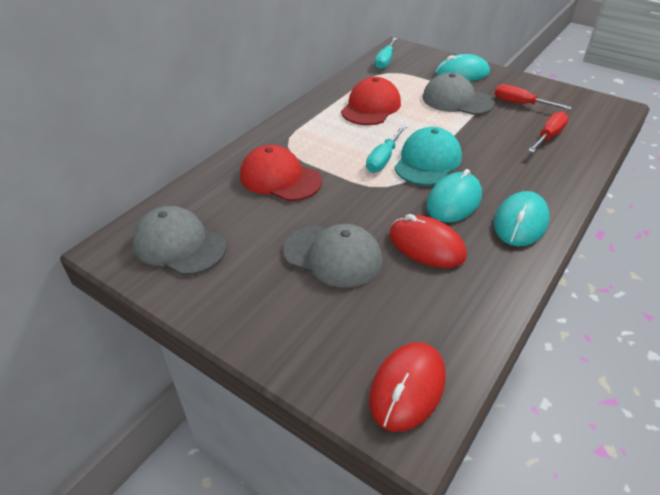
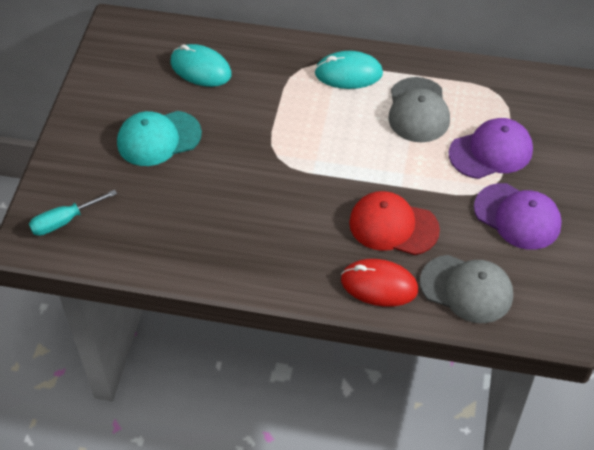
grey cap: 3 -> 2
purple cap: 0 -> 2
red cap: 2 -> 1
red mouse: 2 -> 1
red screwdriver: 2 -> 0
turquoise mouse: 3 -> 2
turquoise screwdriver: 2 -> 1

